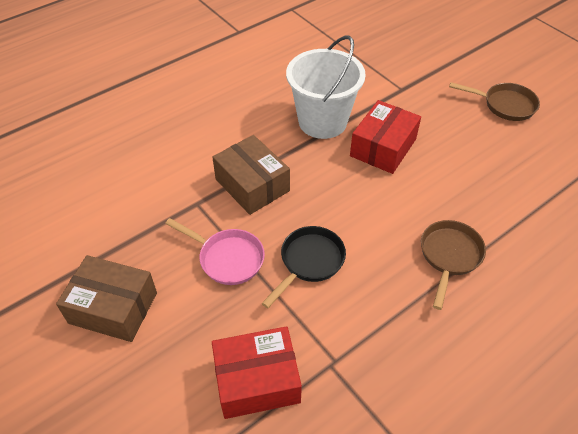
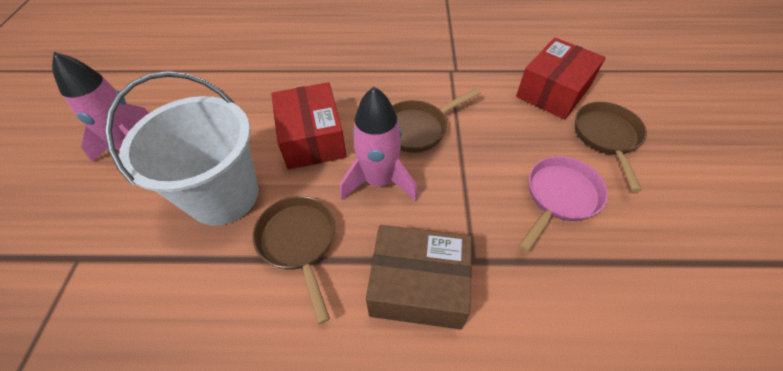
black pan: 1 -> 0
brown box: 2 -> 1
brown pan: 2 -> 3
pink rocket: 0 -> 2

